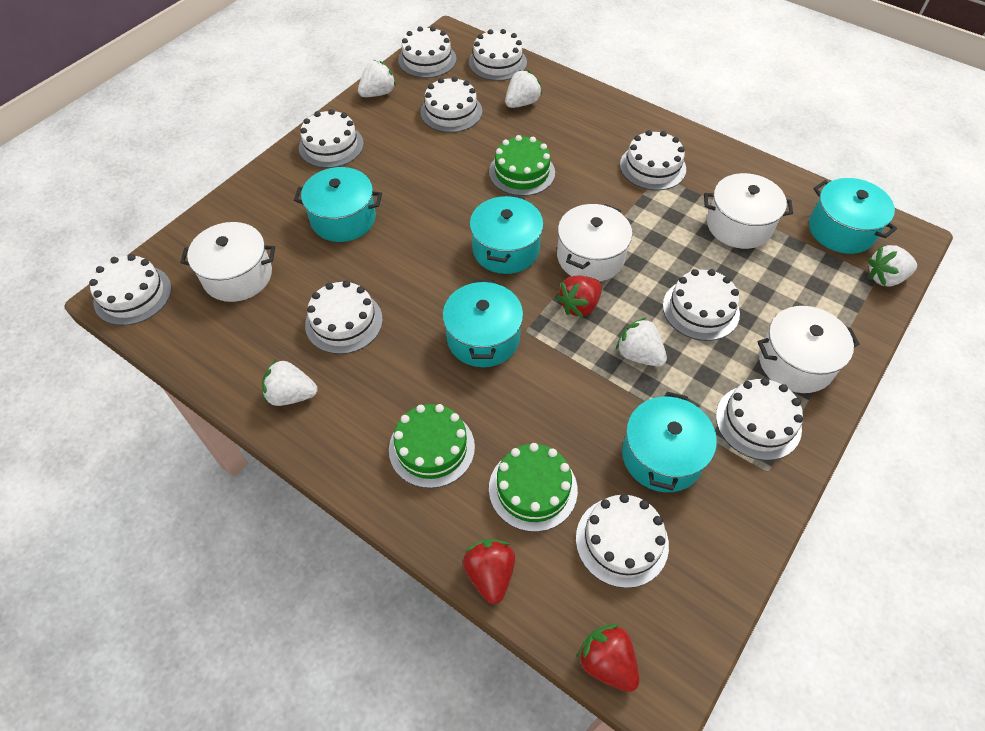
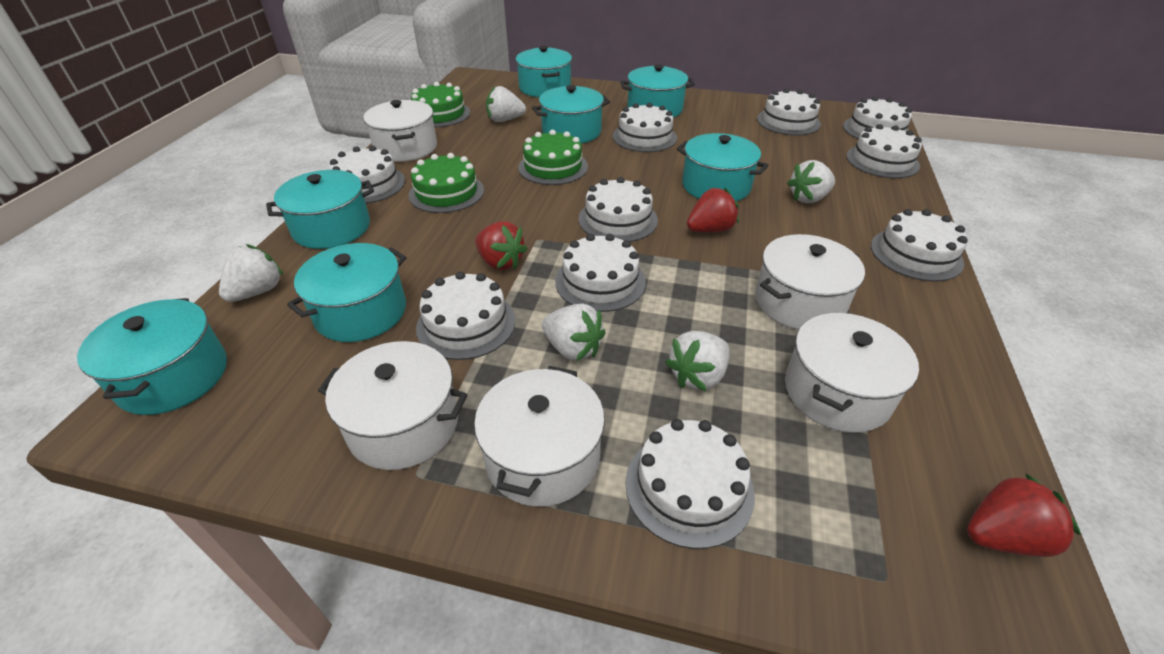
turquoise pot: 5 -> 7
white pot: 4 -> 5

